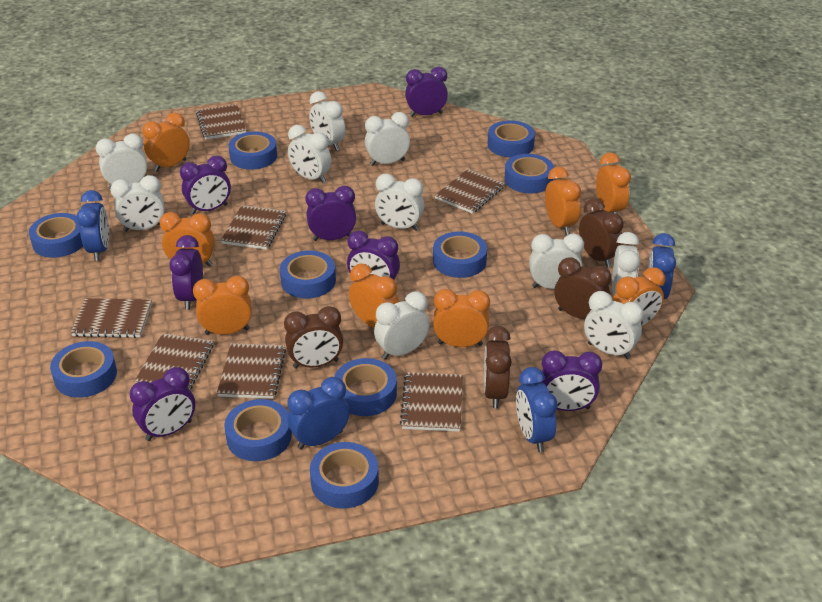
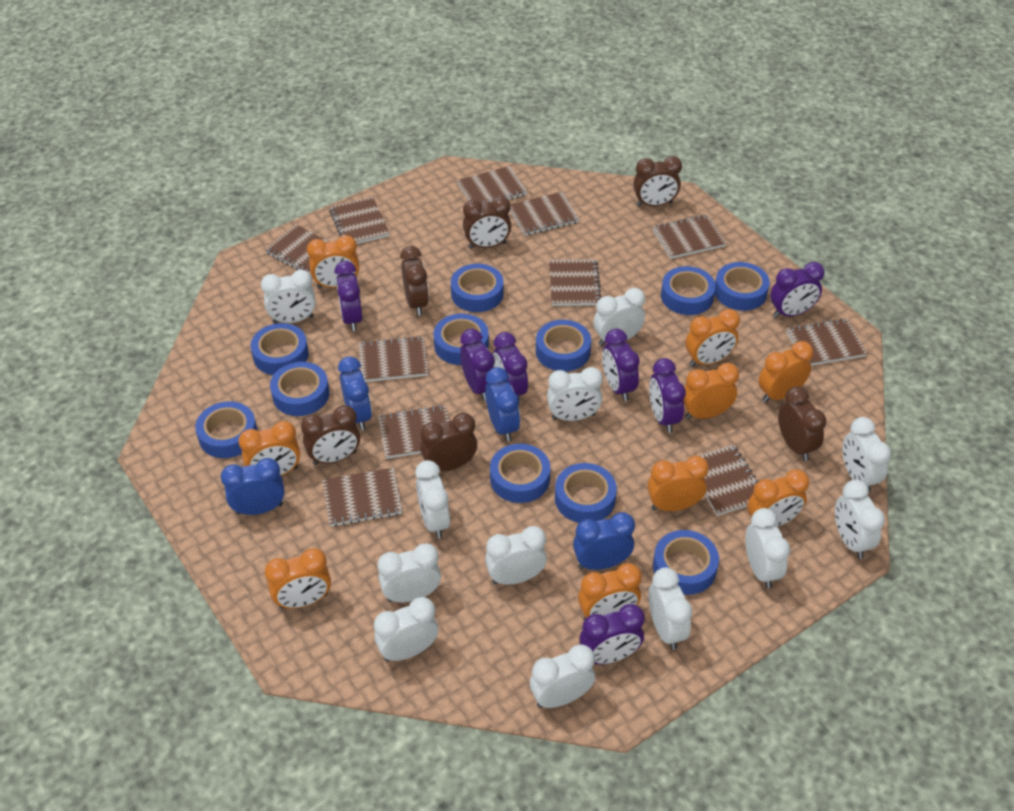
blue tape: 10 -> 11
brown clock: 4 -> 6
brown notebook: 7 -> 11
orange clock: 8 -> 9
white clock: 10 -> 12

